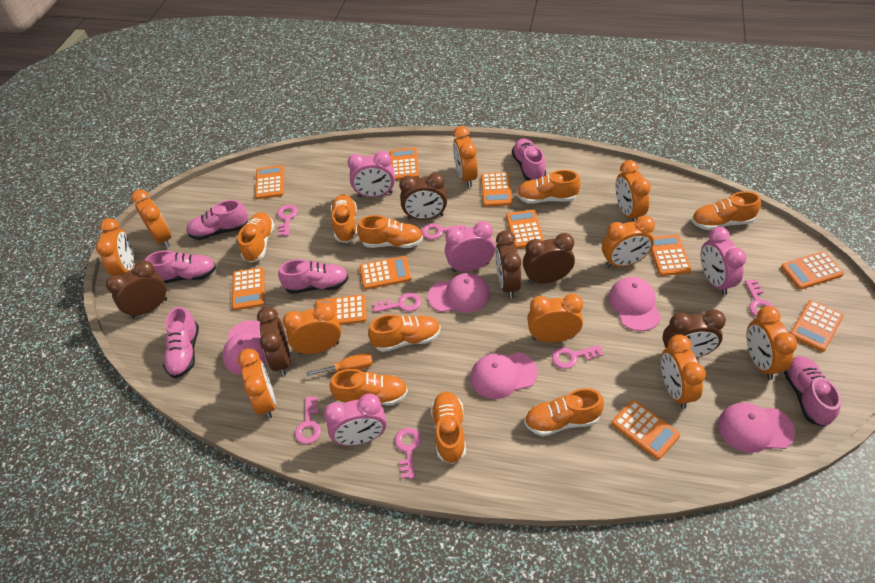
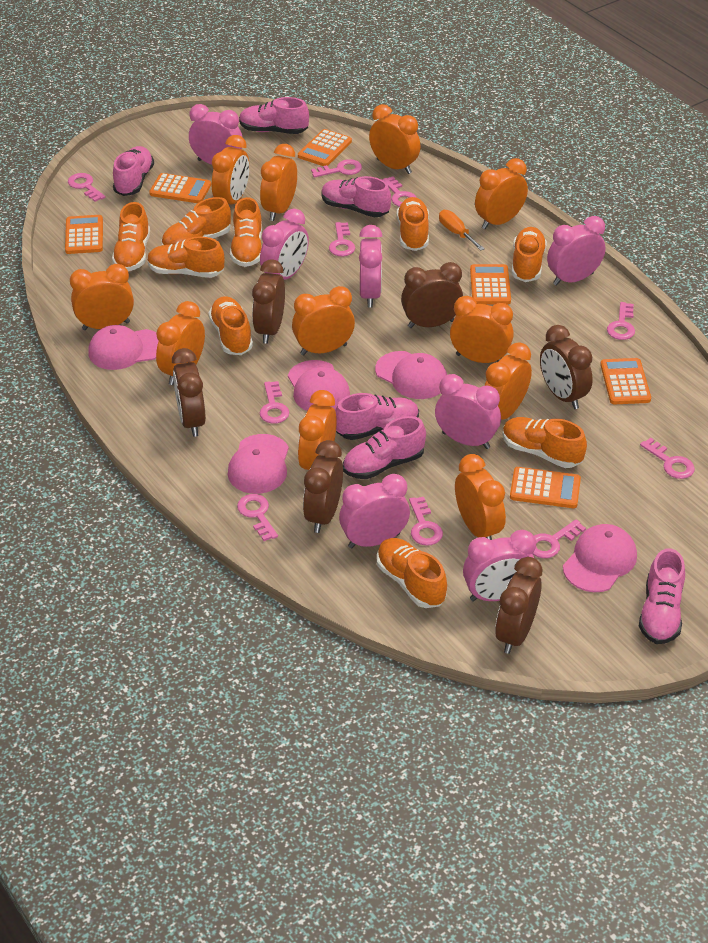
orange calculator: 11 -> 6
orange clock: 10 -> 11
pink clock: 4 -> 7
pink key: 7 -> 10

